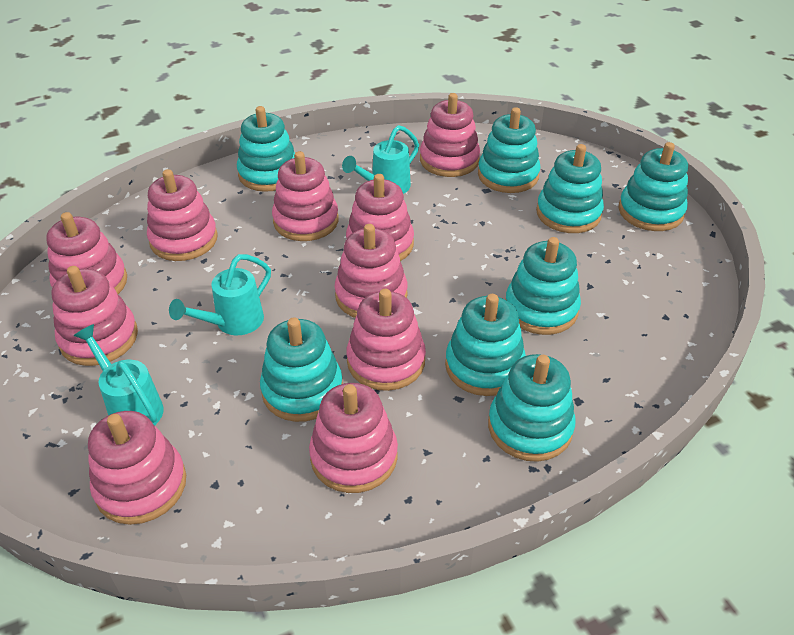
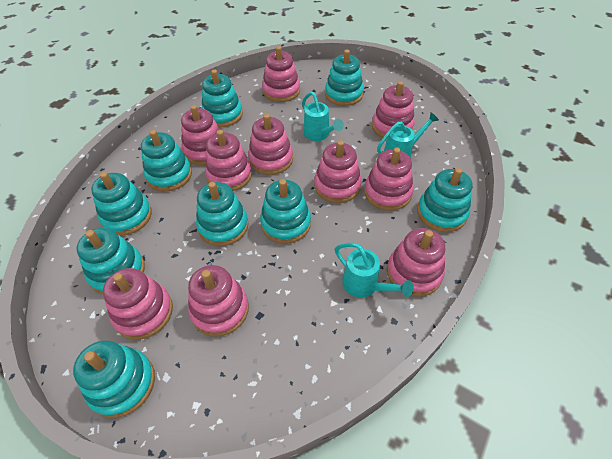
turquoise stacking toy: 8 -> 9

